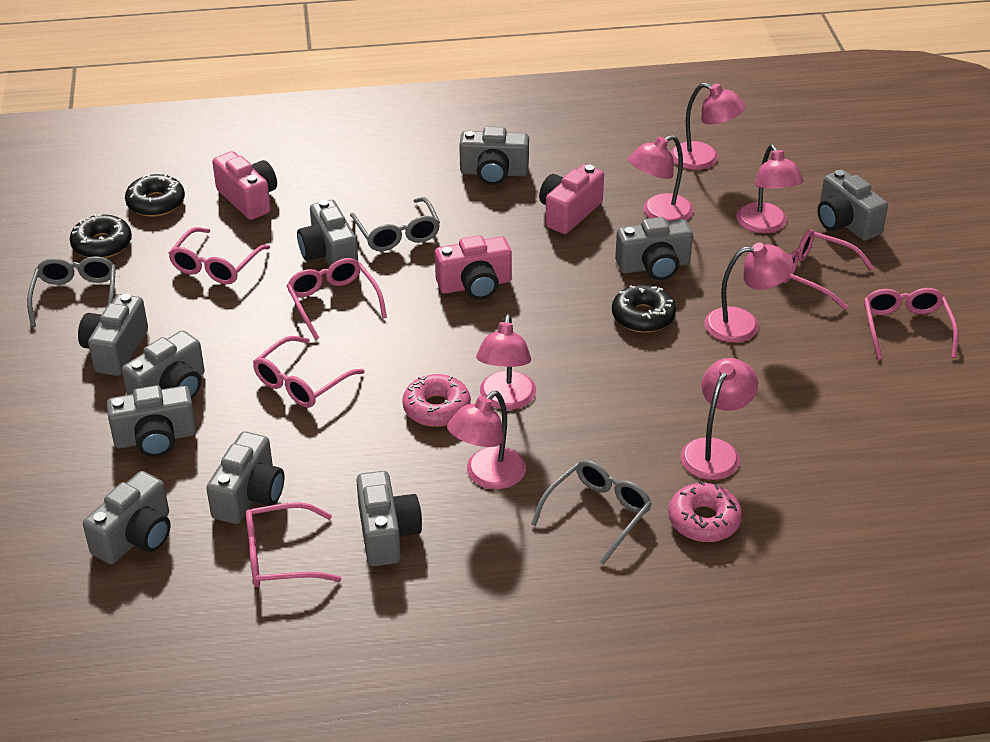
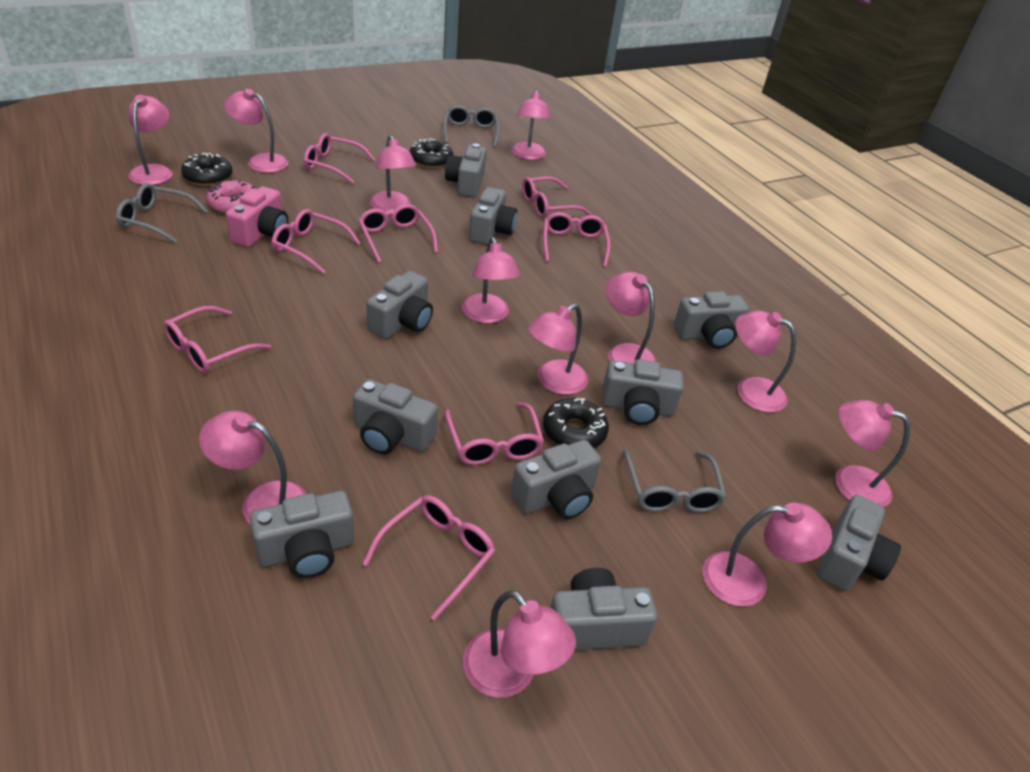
pink camera: 3 -> 1
pink donut: 2 -> 1
pink glasses: 6 -> 8
pink lamp: 7 -> 12

